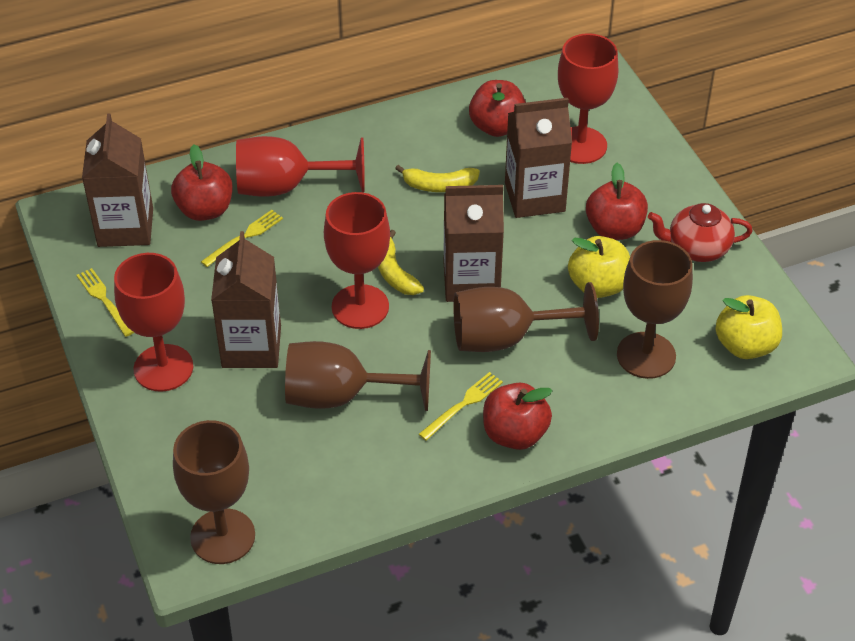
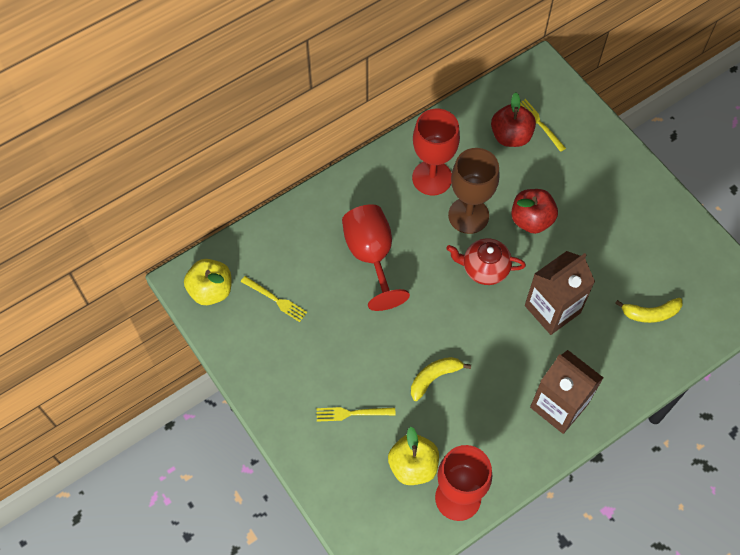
brown carton: 4 -> 2
brown goblet: 4 -> 1
red apple: 4 -> 2
red goblet: 4 -> 3

